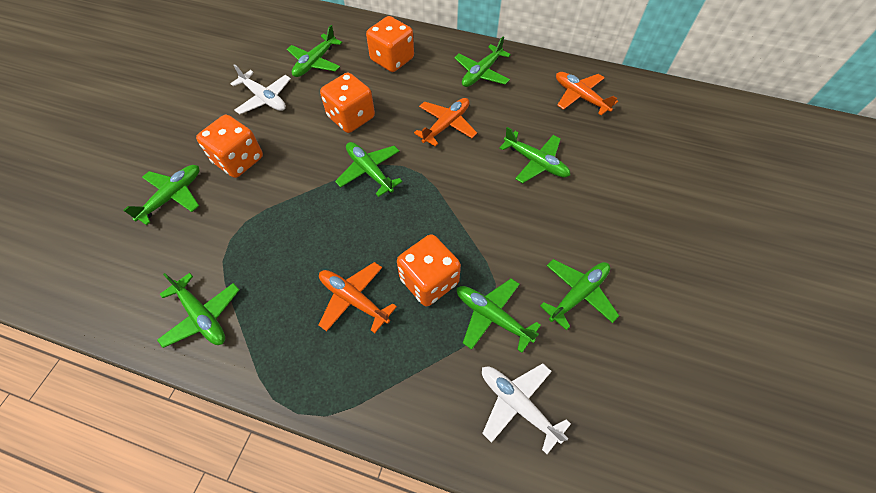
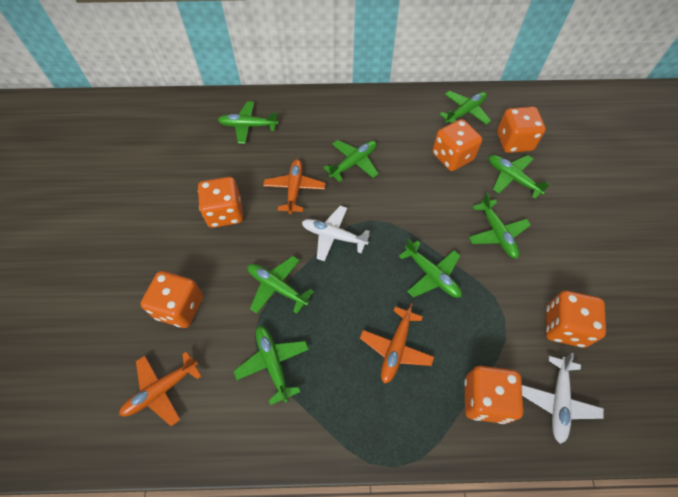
orange dice: 4 -> 6

